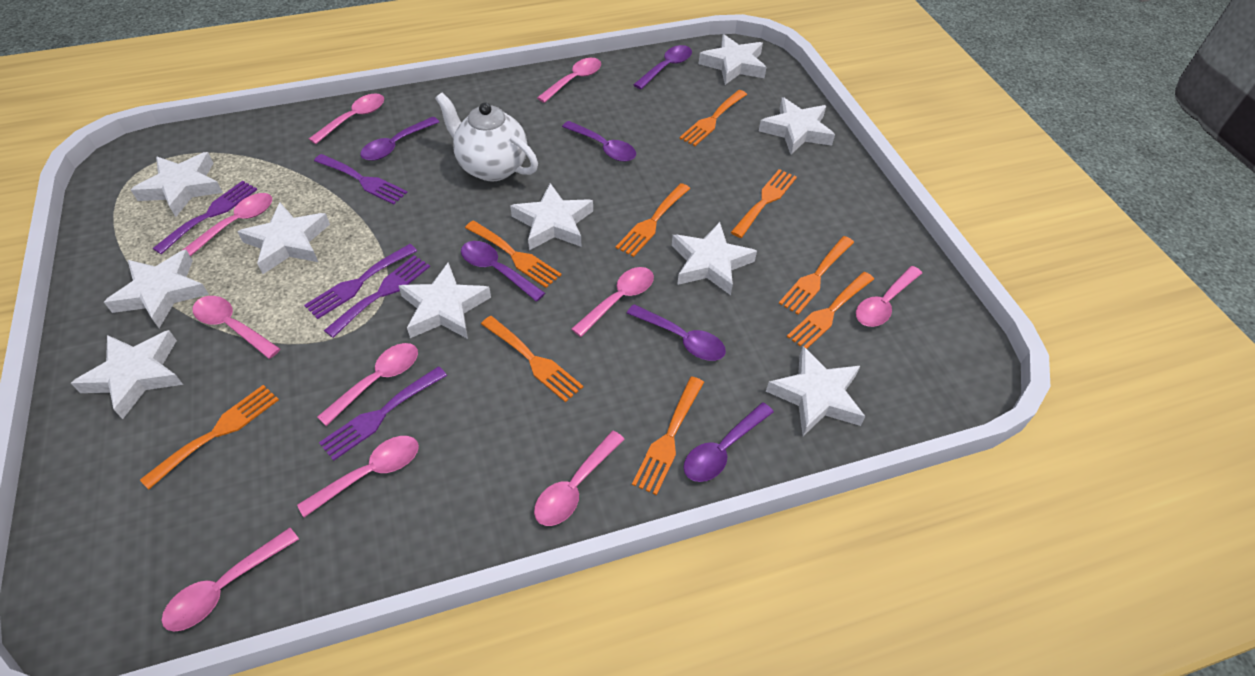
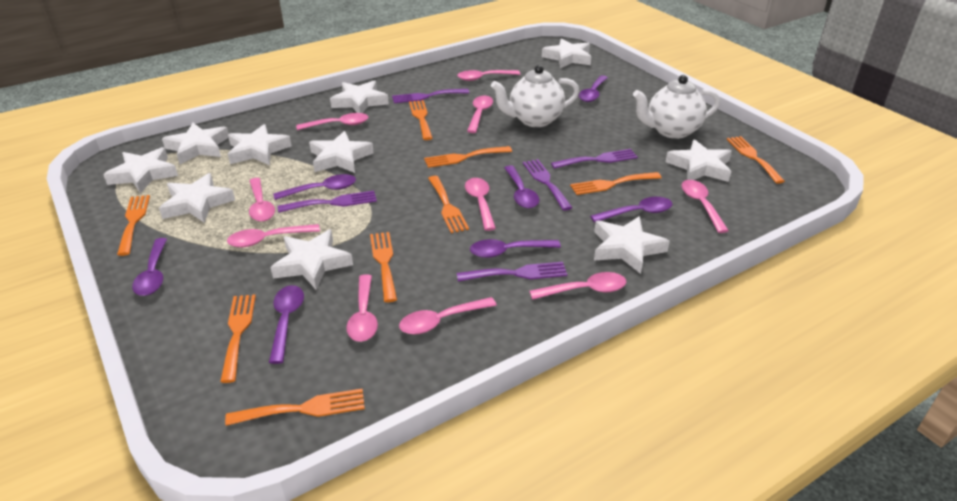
purple spoon: 6 -> 7
white teapot: 1 -> 2

